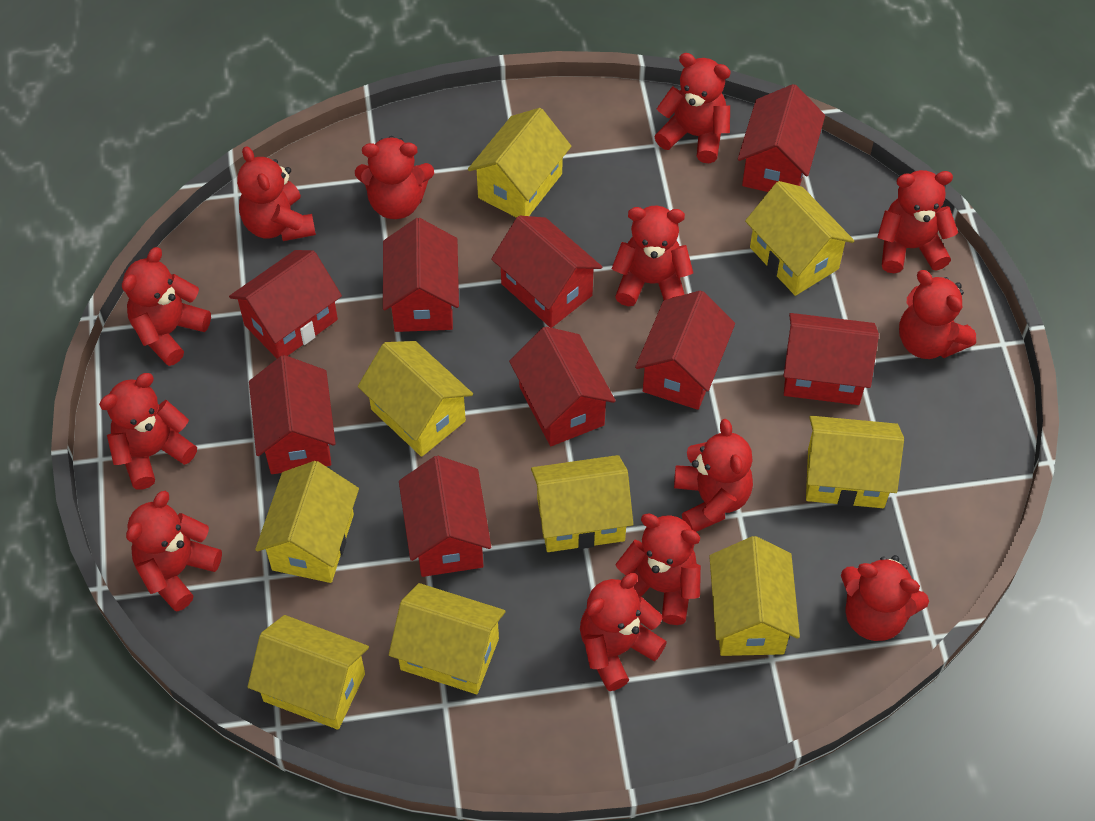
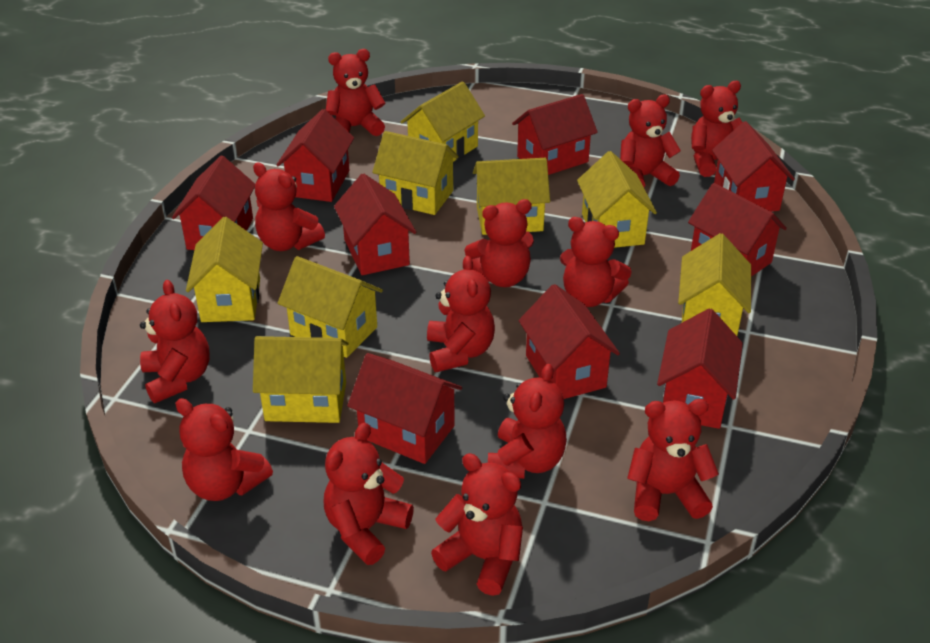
yellow house: 9 -> 8

